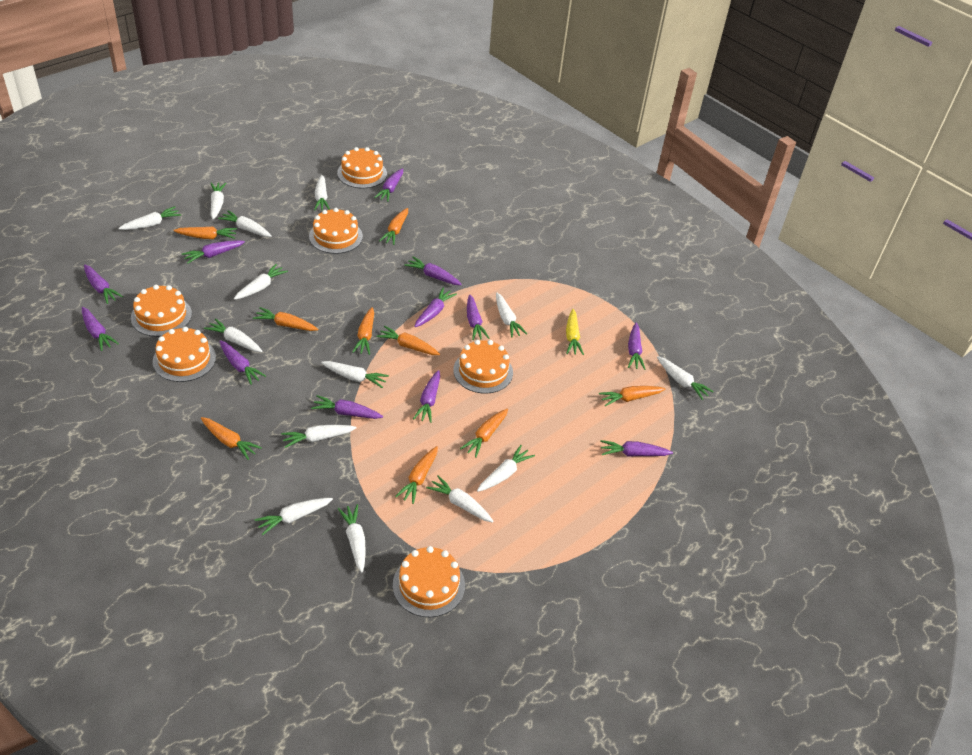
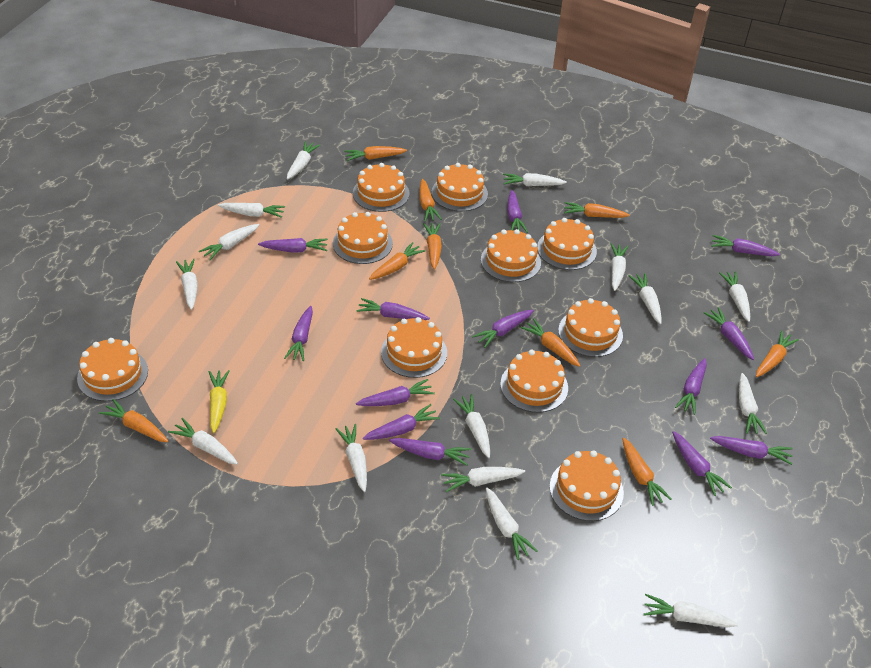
orange cake: 6 -> 10
purple carrot: 12 -> 13
white carrot: 14 -> 15

